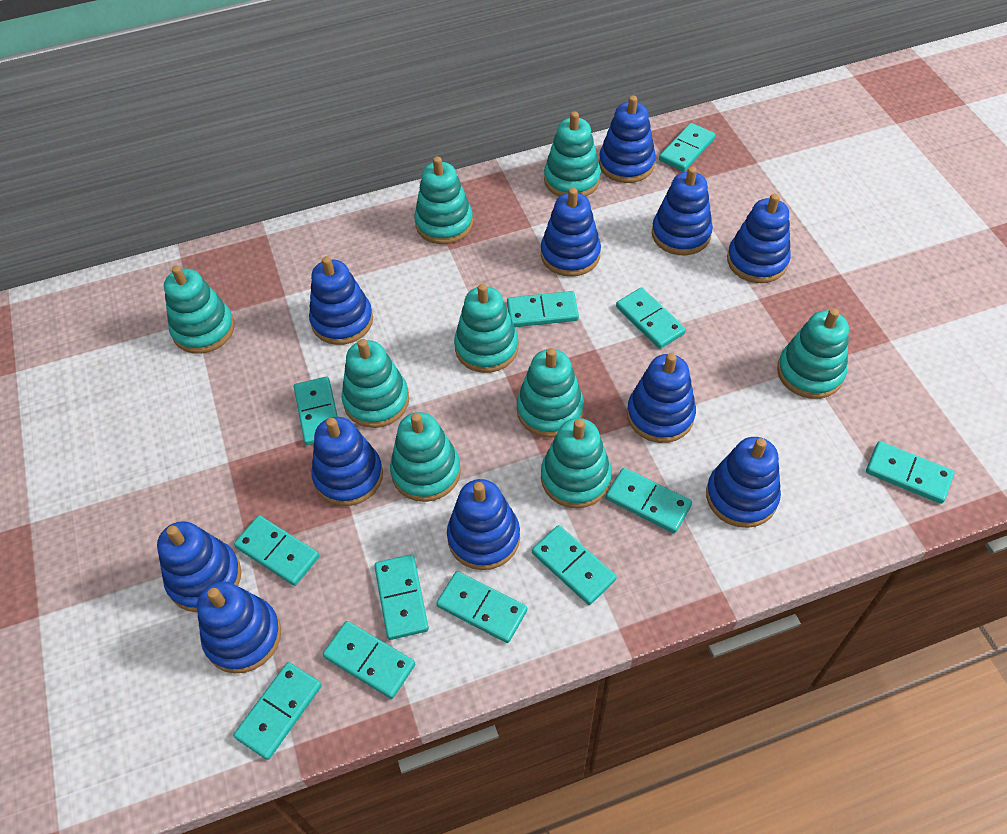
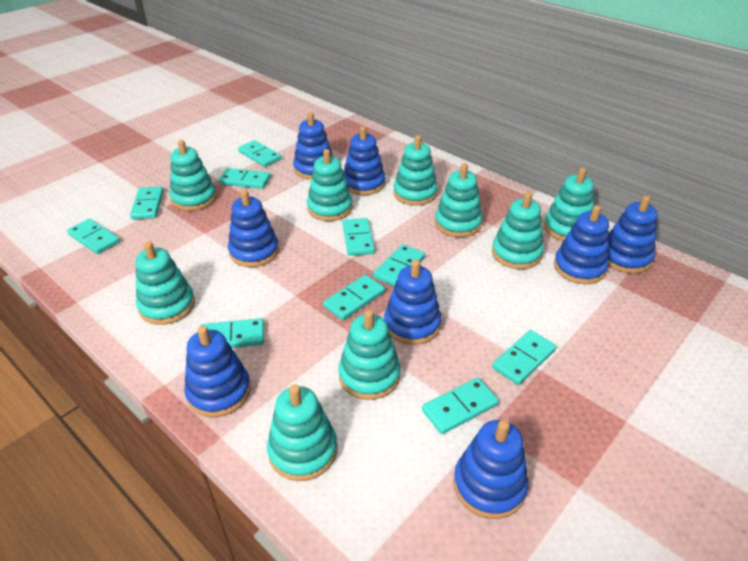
blue stacking toy: 11 -> 8
turquoise domino: 12 -> 10

